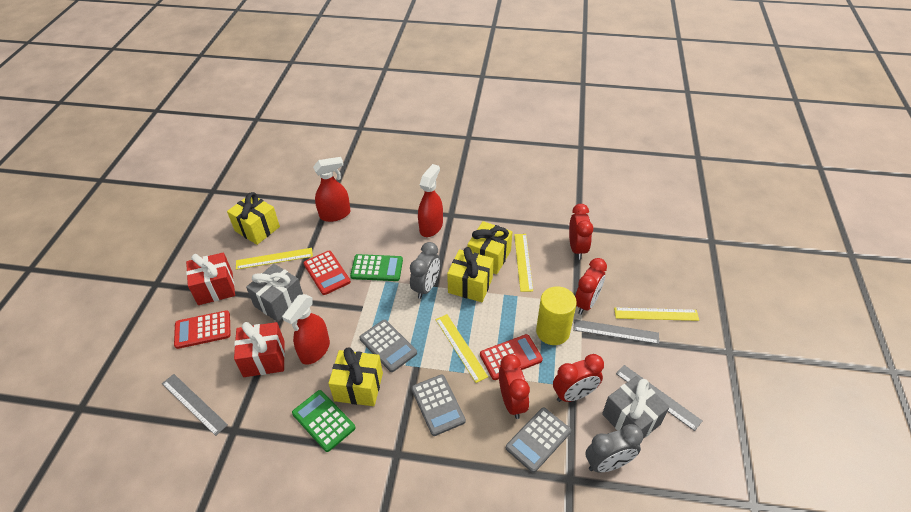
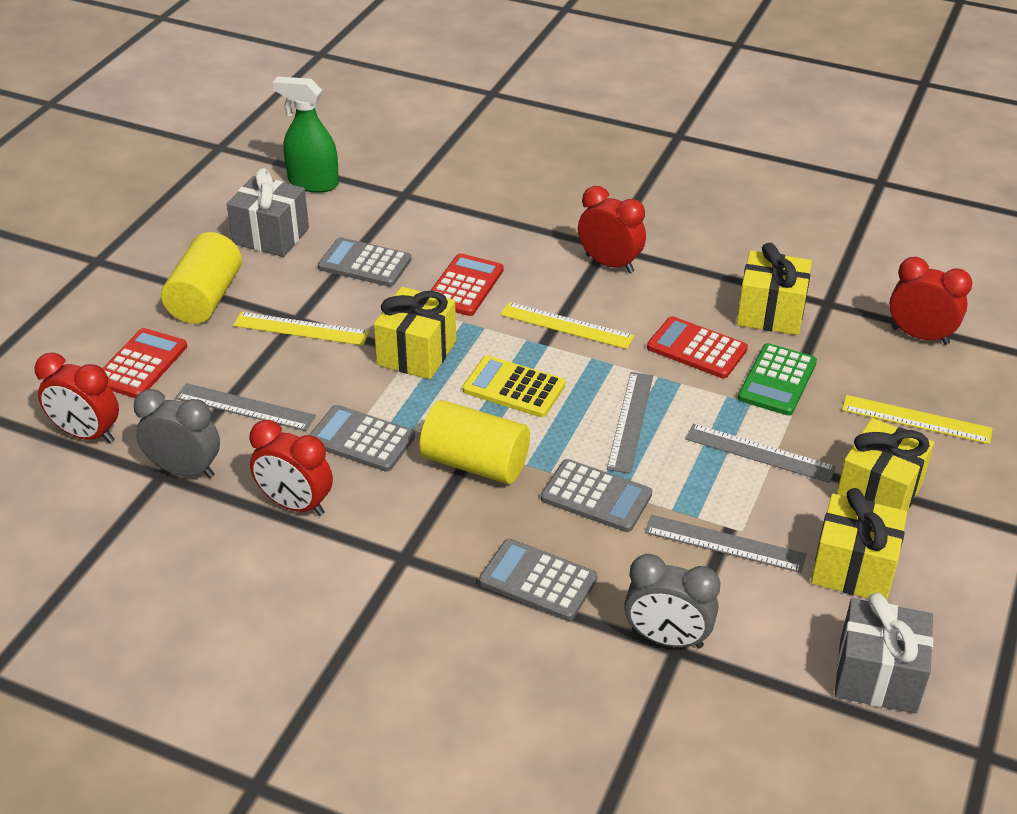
green calculator: 2 -> 1
green spray bottle: 0 -> 1
grey calculator: 3 -> 4
grey ruler: 3 -> 4
red gift: 2 -> 0
red spray bottle: 3 -> 0
yellow calculator: 0 -> 1
yellow cylinder: 1 -> 2
yellow ruler: 4 -> 3

